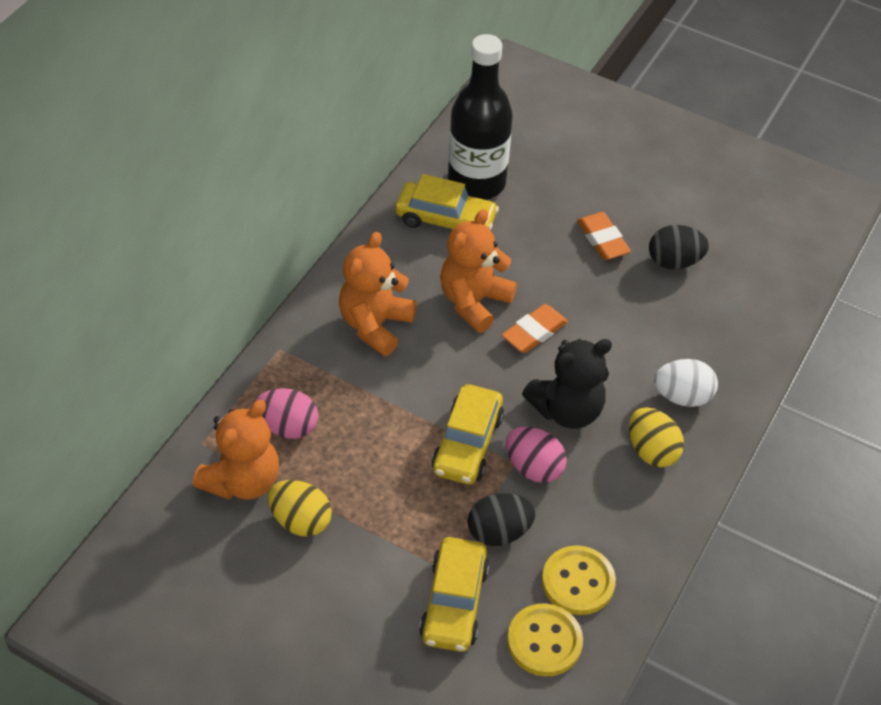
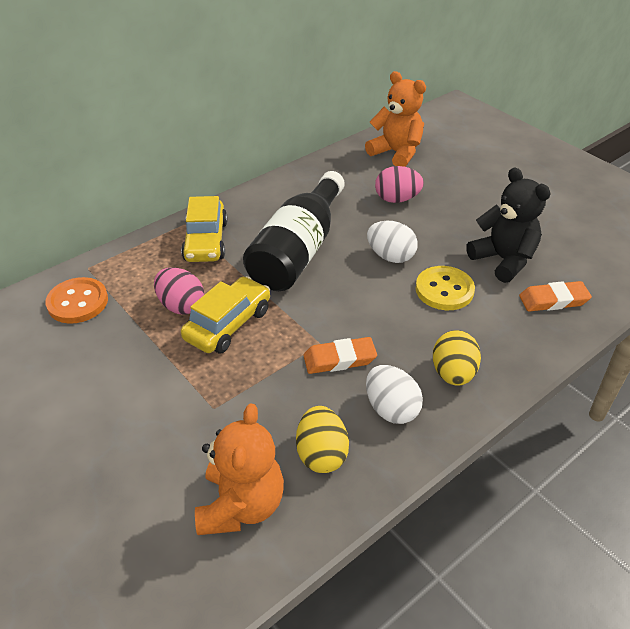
black egg: 2 -> 0
orange button: 0 -> 1
orange teddy bear: 3 -> 2
white egg: 1 -> 2
yellow button: 2 -> 1
yellow car: 3 -> 2

